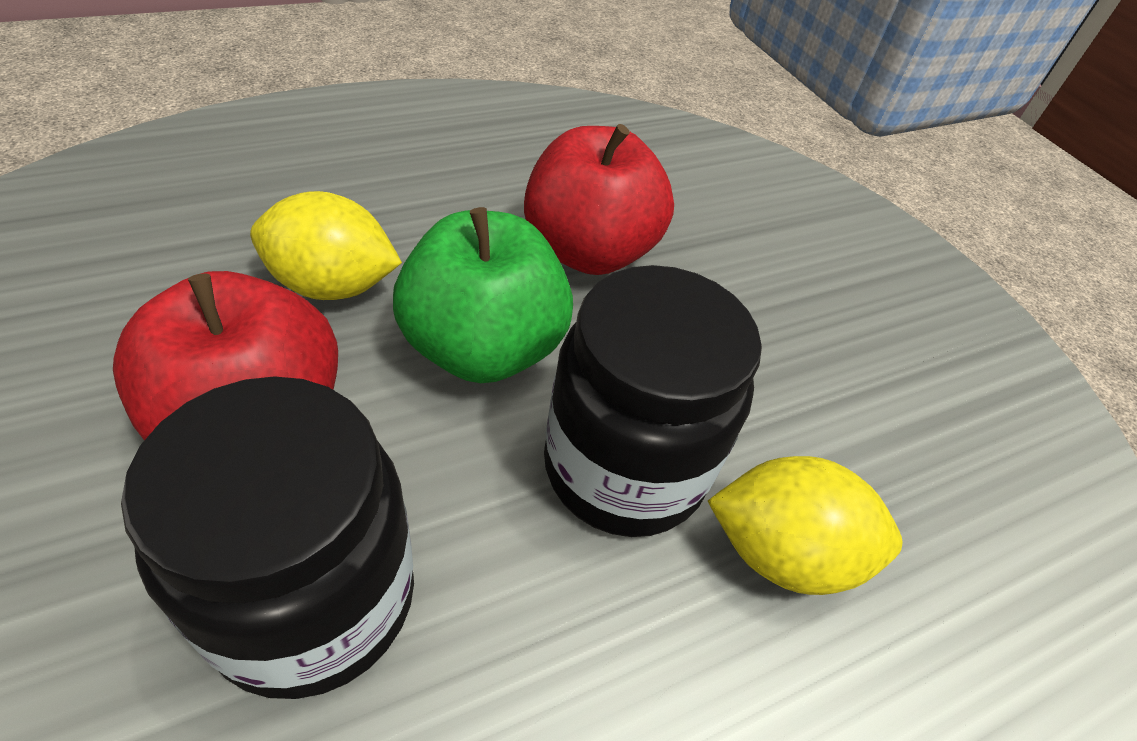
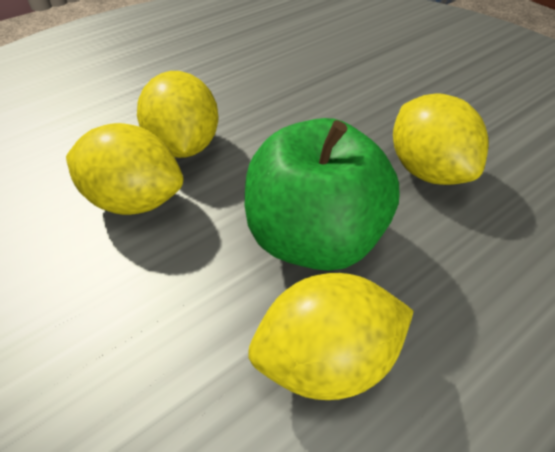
black jar: 2 -> 0
red apple: 2 -> 0
yellow lemon: 2 -> 4

